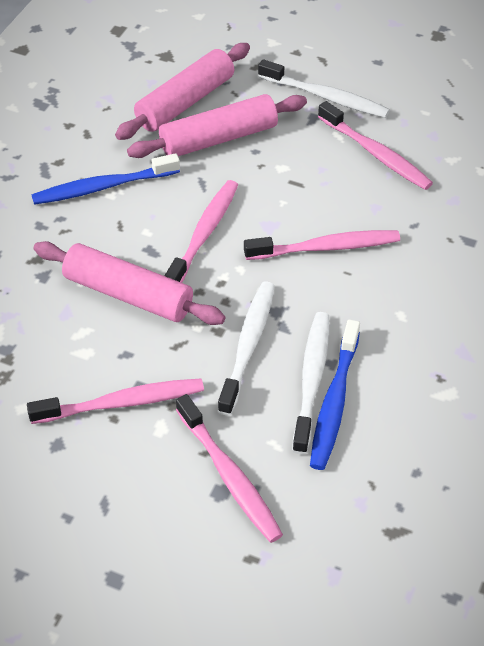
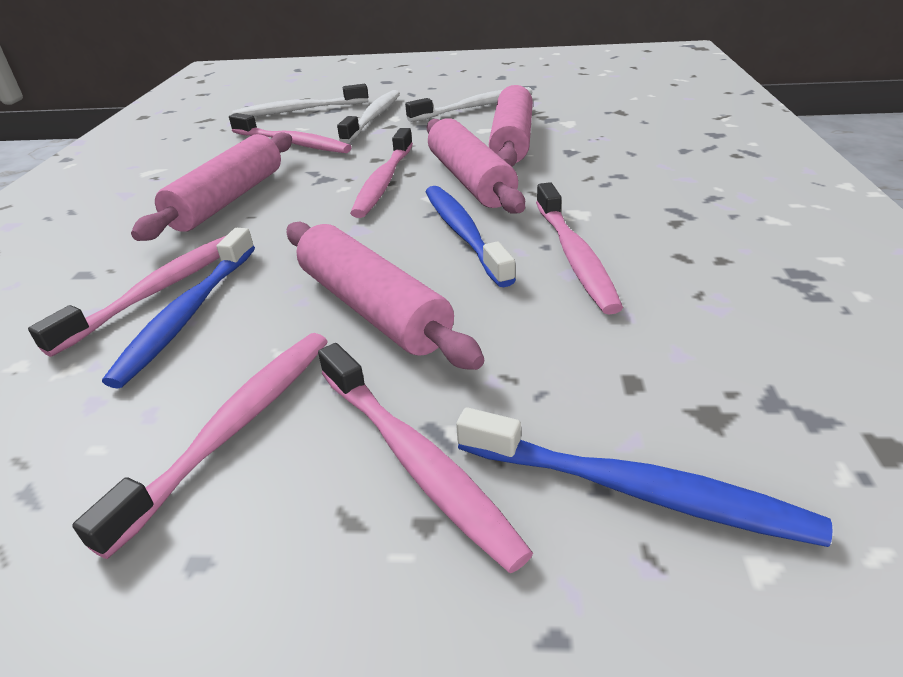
blue toothbrush: 2 -> 3
pink rolling pin: 3 -> 4
pink toothbrush: 5 -> 6

